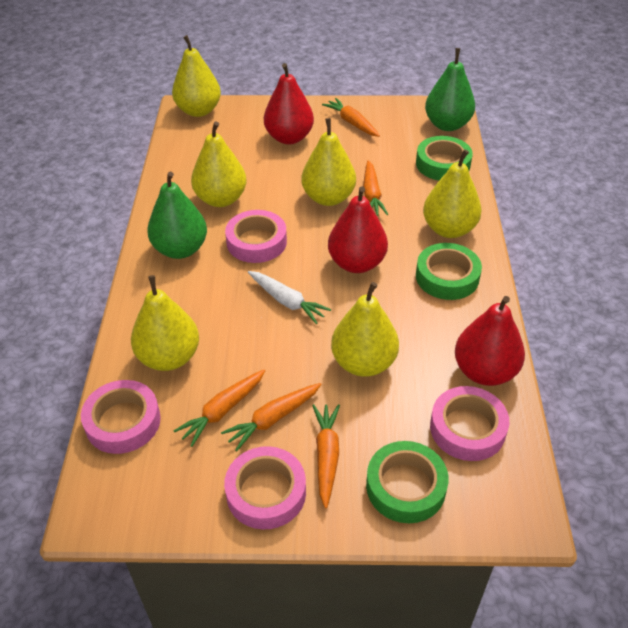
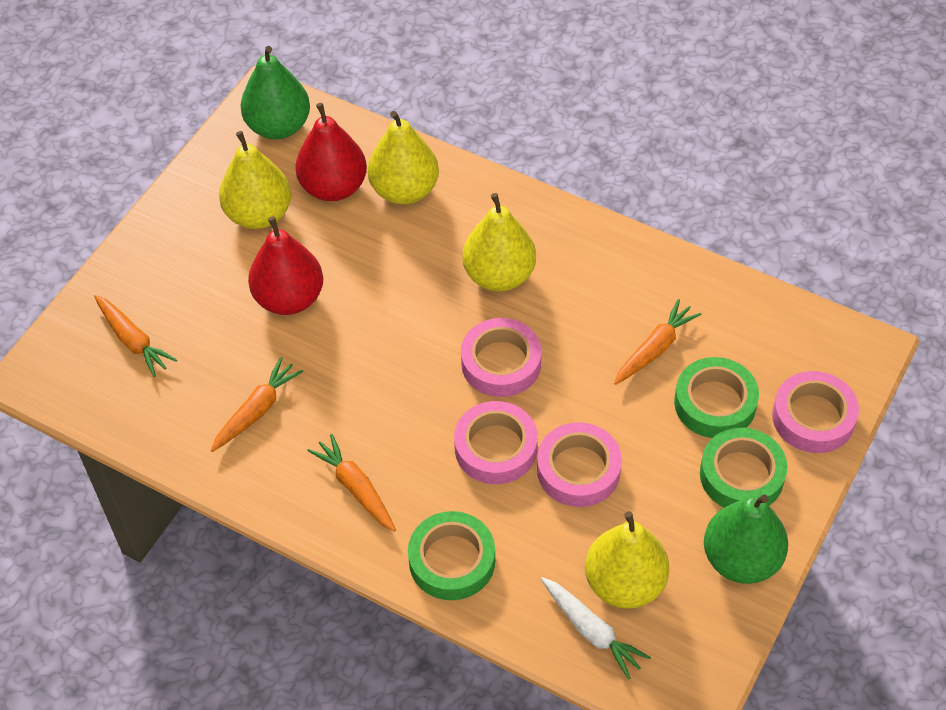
orange carrot: 5 -> 4
red pear: 3 -> 2
yellow pear: 6 -> 4

